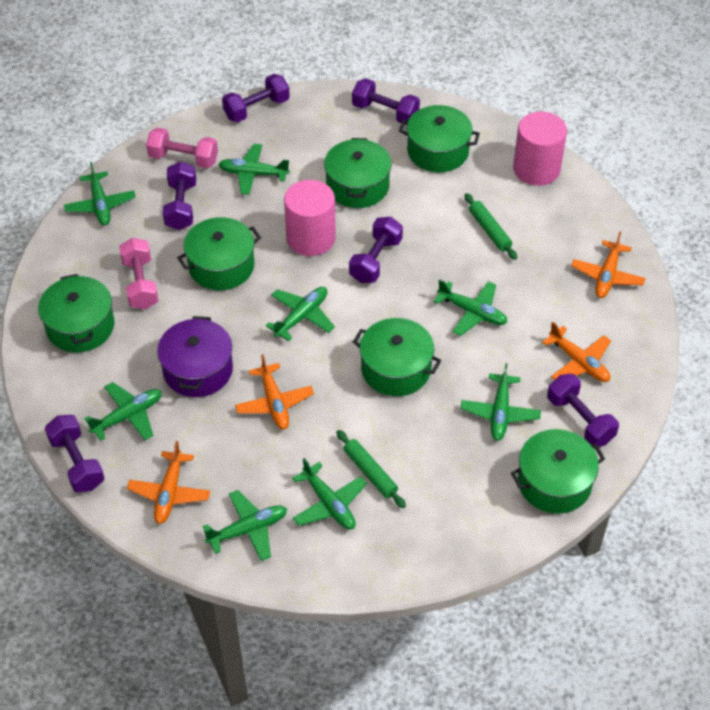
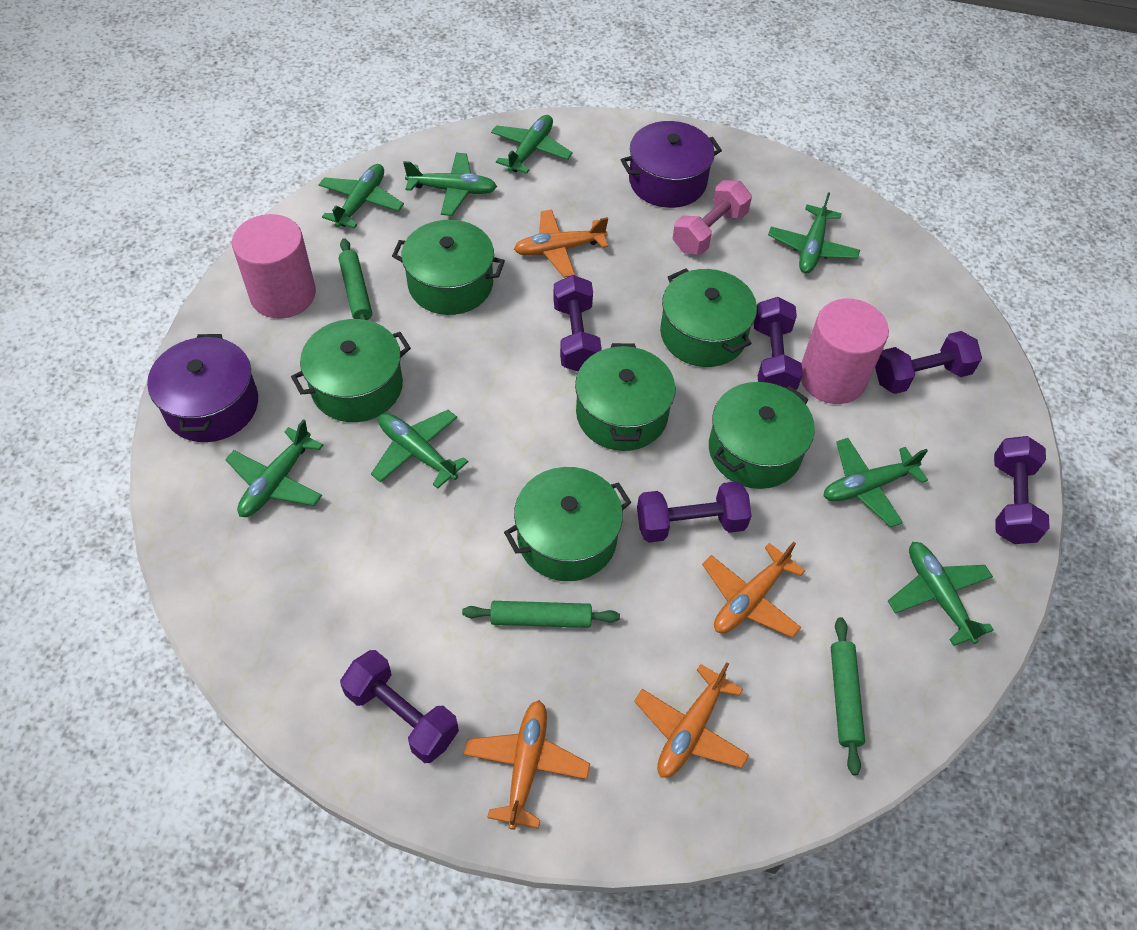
green rolling pin: 2 -> 3
pink dumbbell: 2 -> 1
purple pot: 1 -> 2

